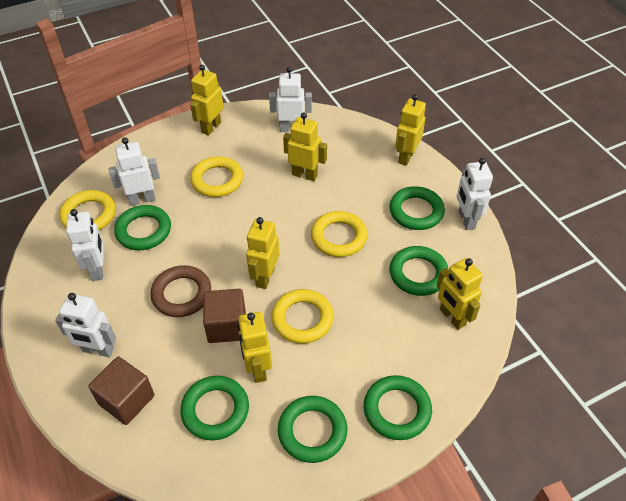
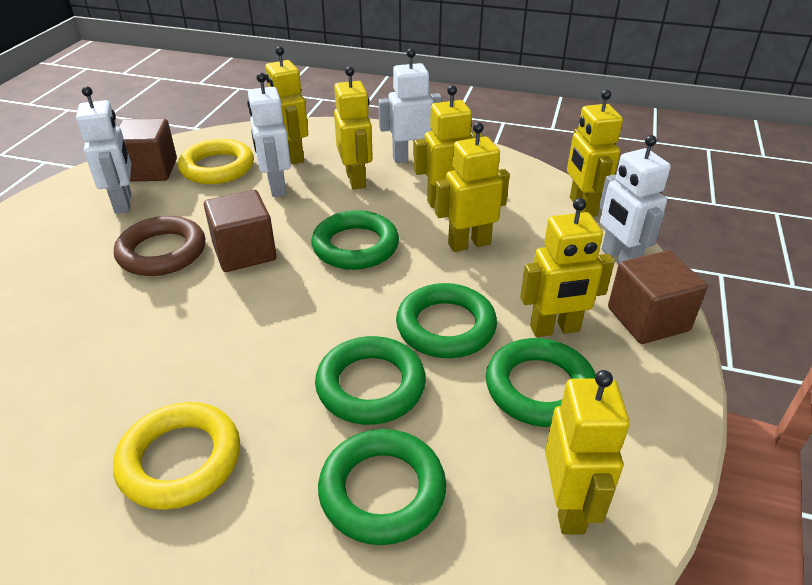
brown cube: 2 -> 3
green ring: 6 -> 5
white robot: 5 -> 4
yellow ring: 4 -> 2
yellow robot: 6 -> 7

